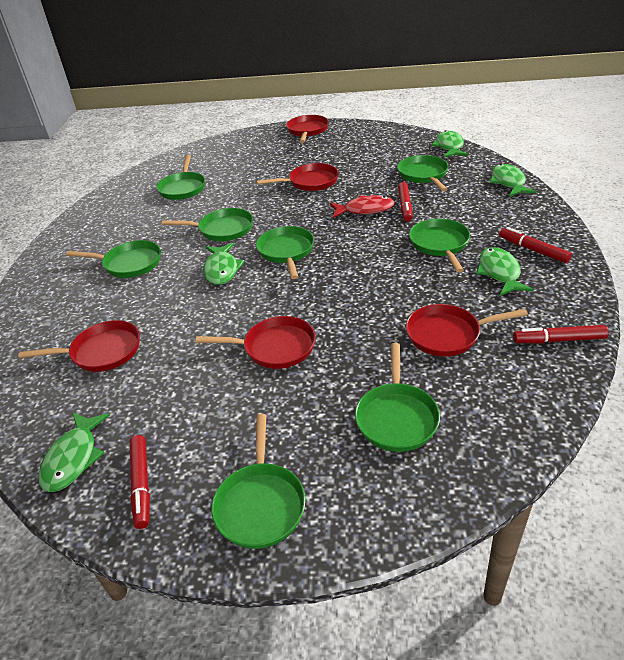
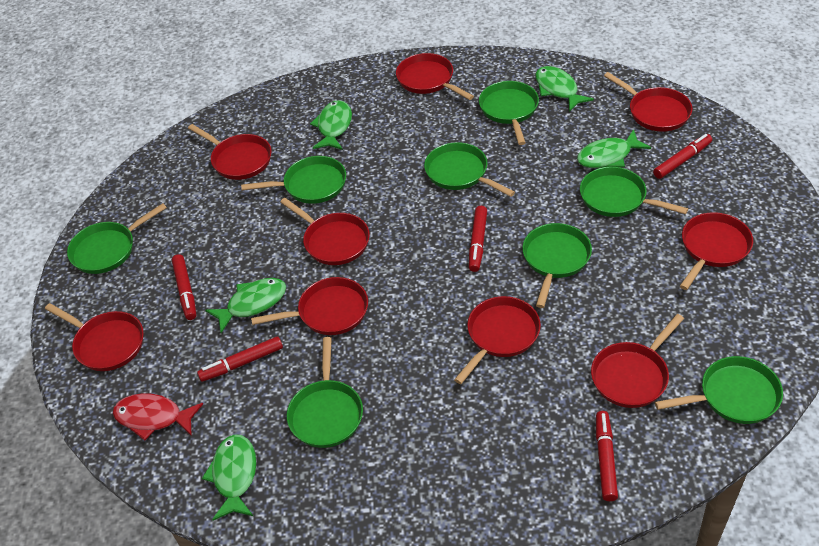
red marker: 4 -> 5
red pan: 5 -> 9

